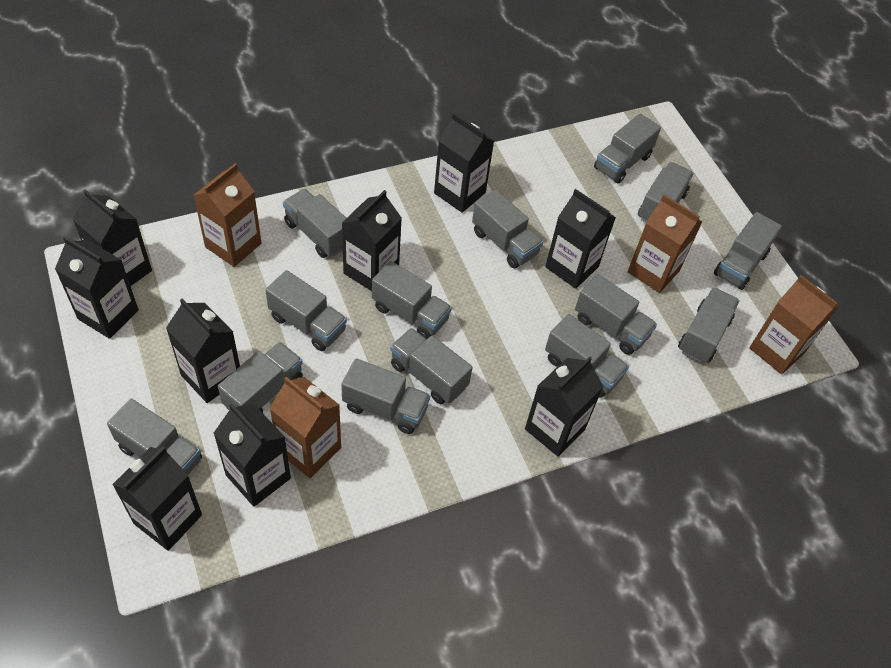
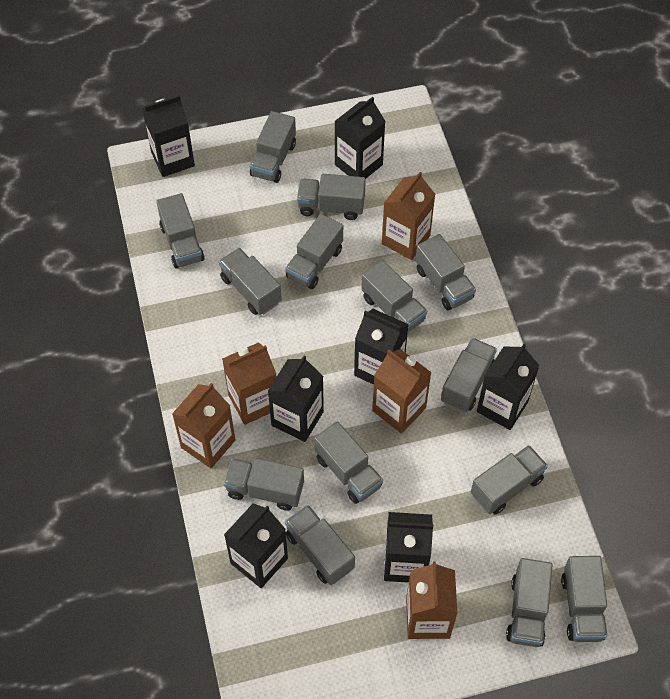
black carton: 9 -> 7
brown carton: 4 -> 5

